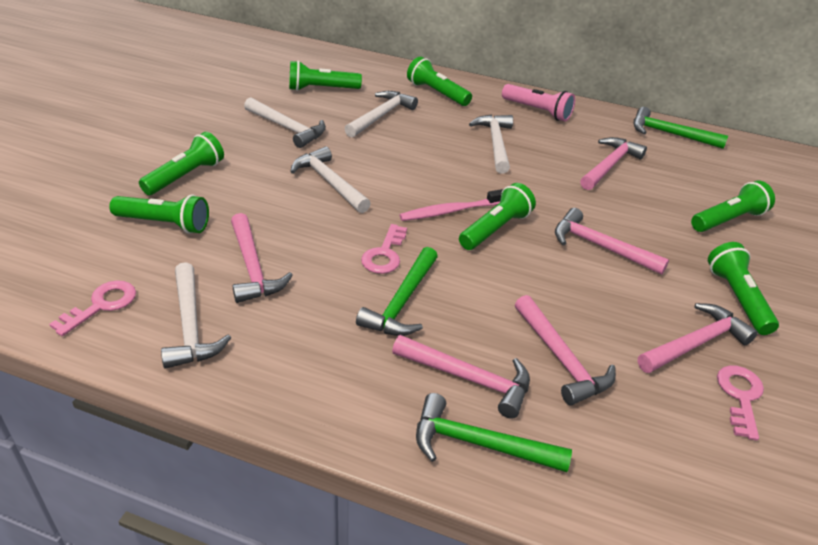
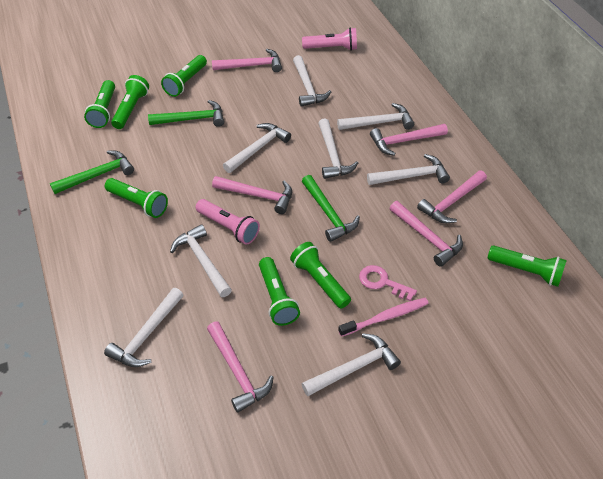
pink flashlight: 1 -> 2
pink key: 3 -> 1
white hammer: 5 -> 8

